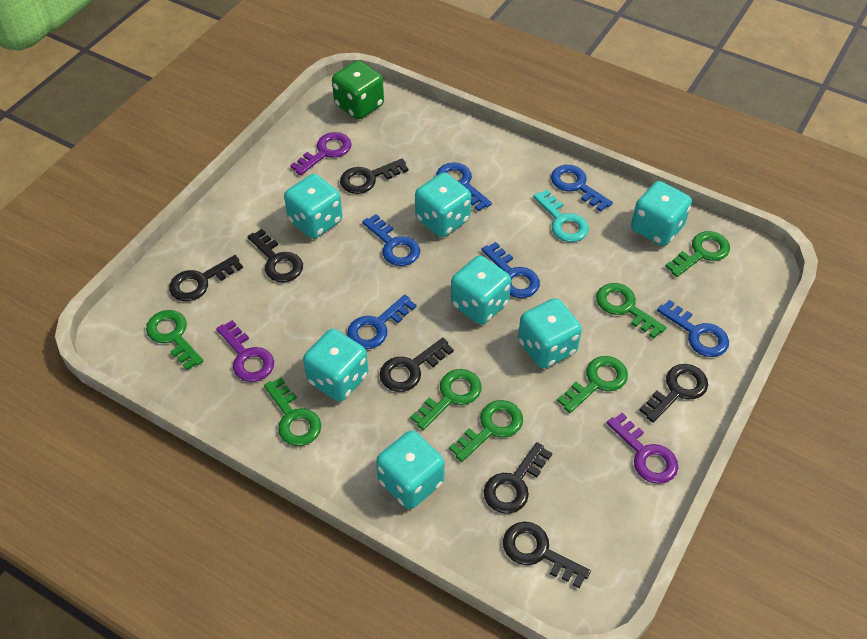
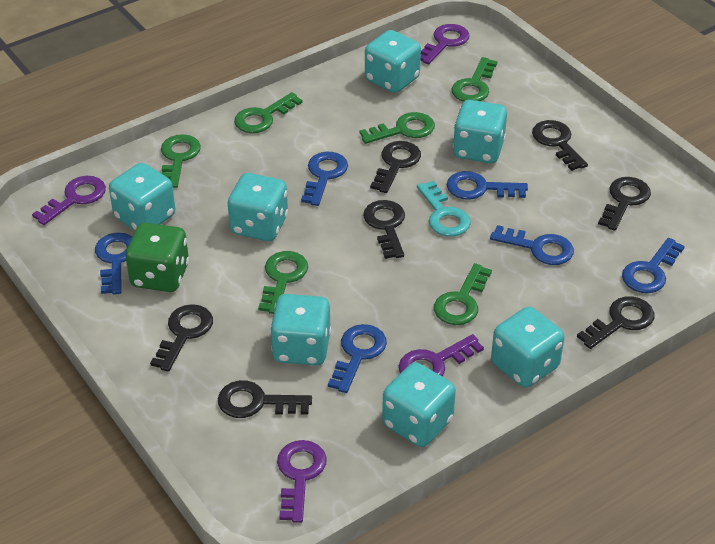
green key: 7 -> 6
purple key: 3 -> 4

